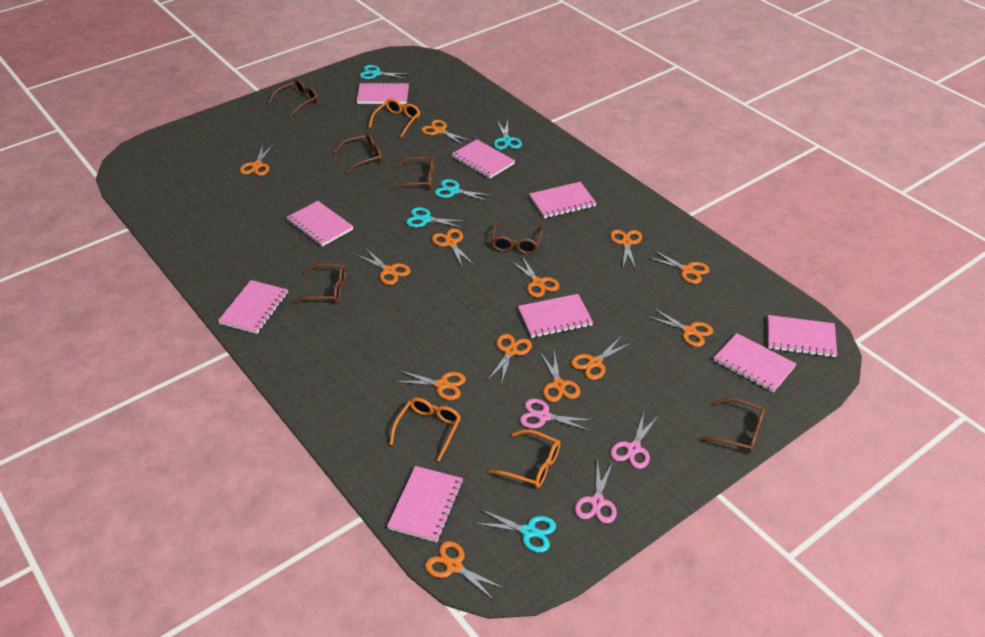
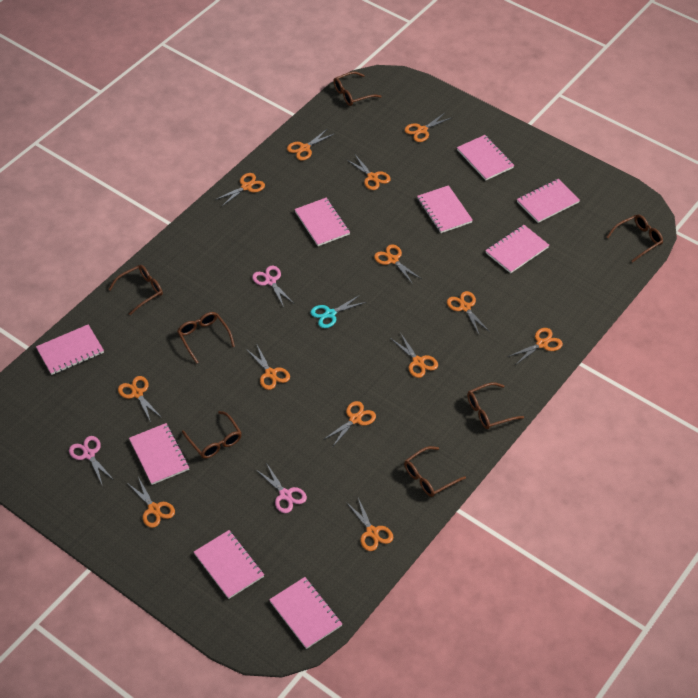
brown glasses: 6 -> 7
orange glasses: 3 -> 0
turquoise scissors: 5 -> 1

